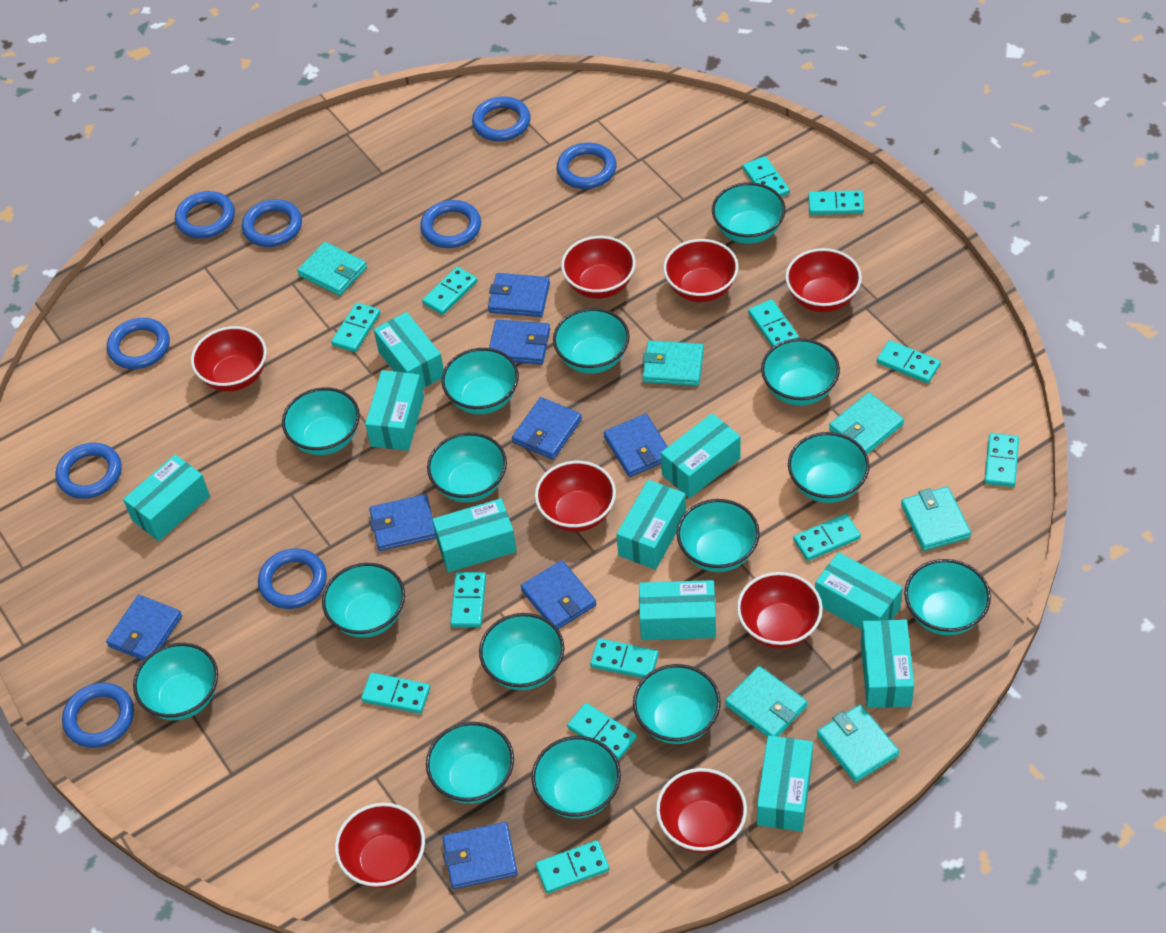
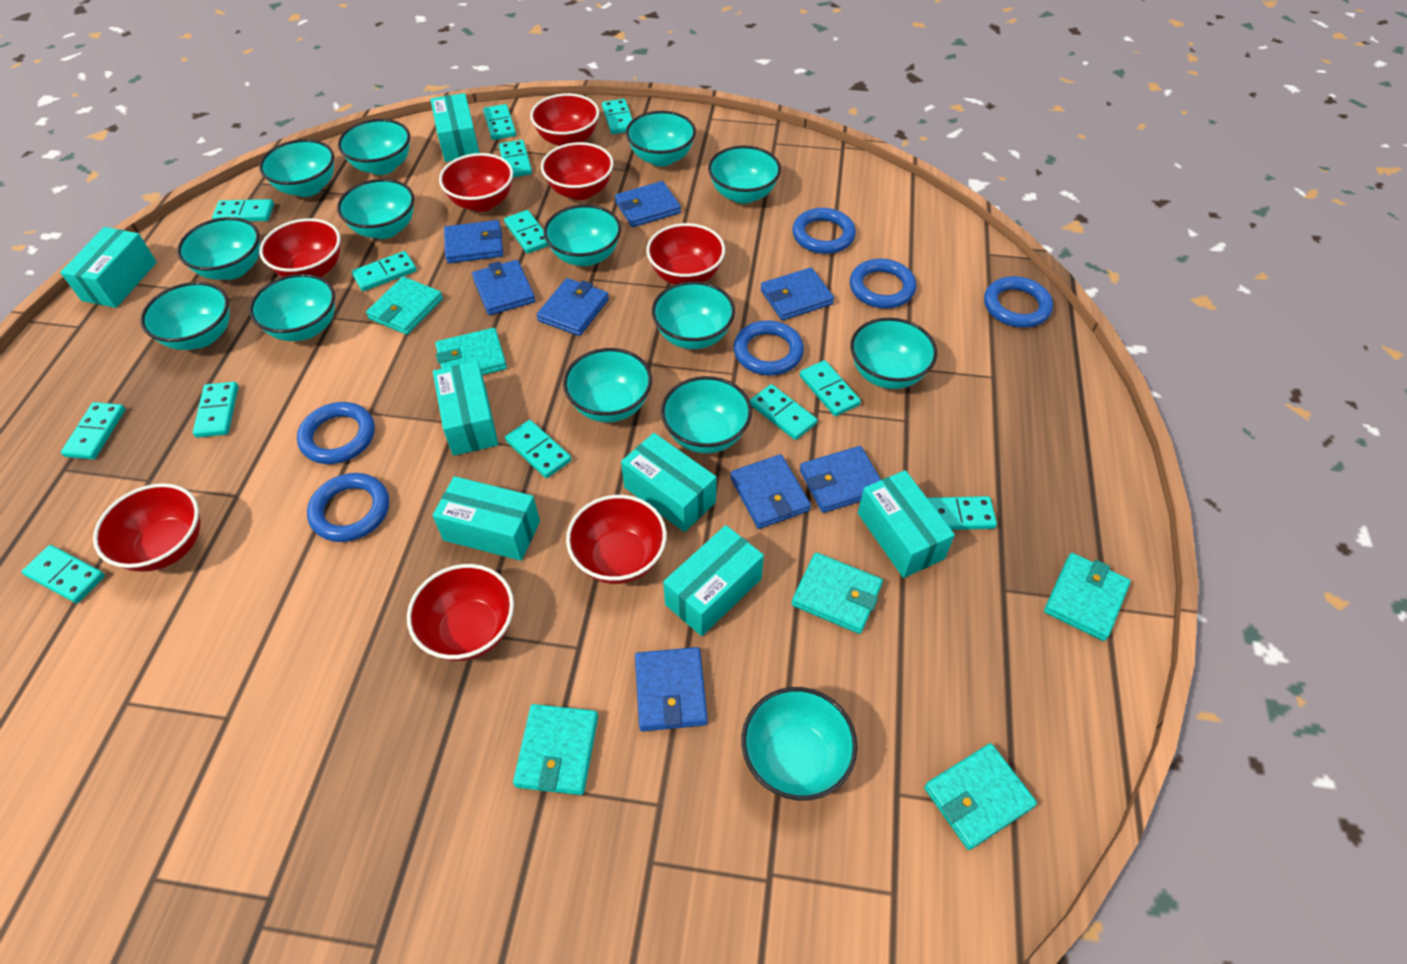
blue ring: 9 -> 6
turquoise bowl: 15 -> 14
turquoise box: 10 -> 7

